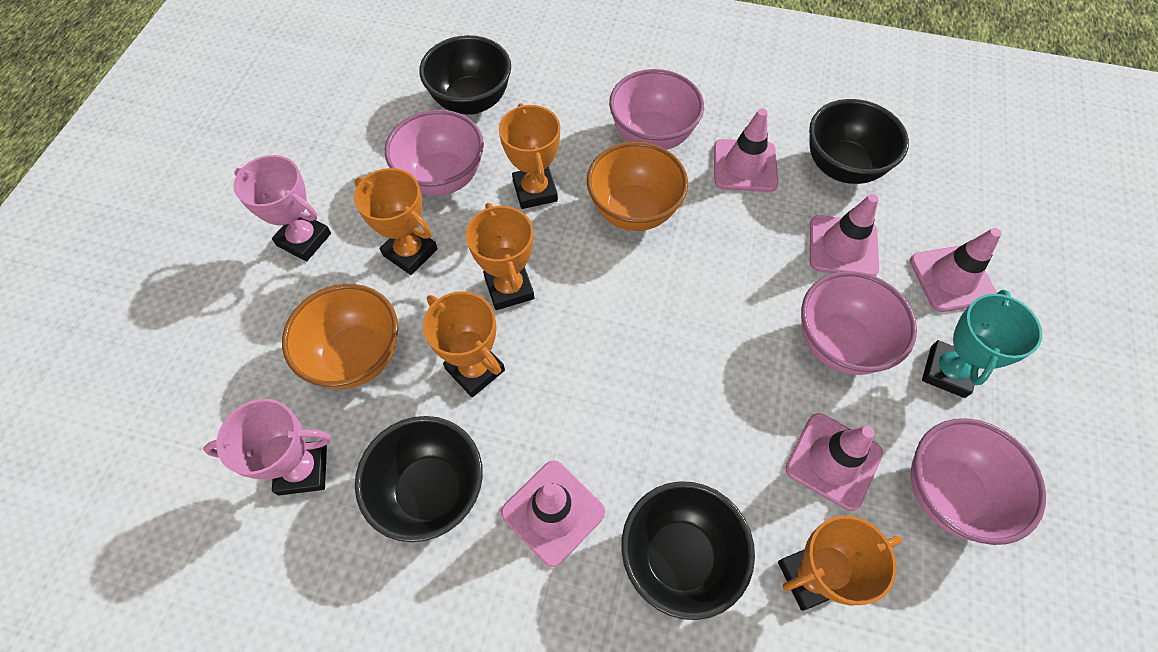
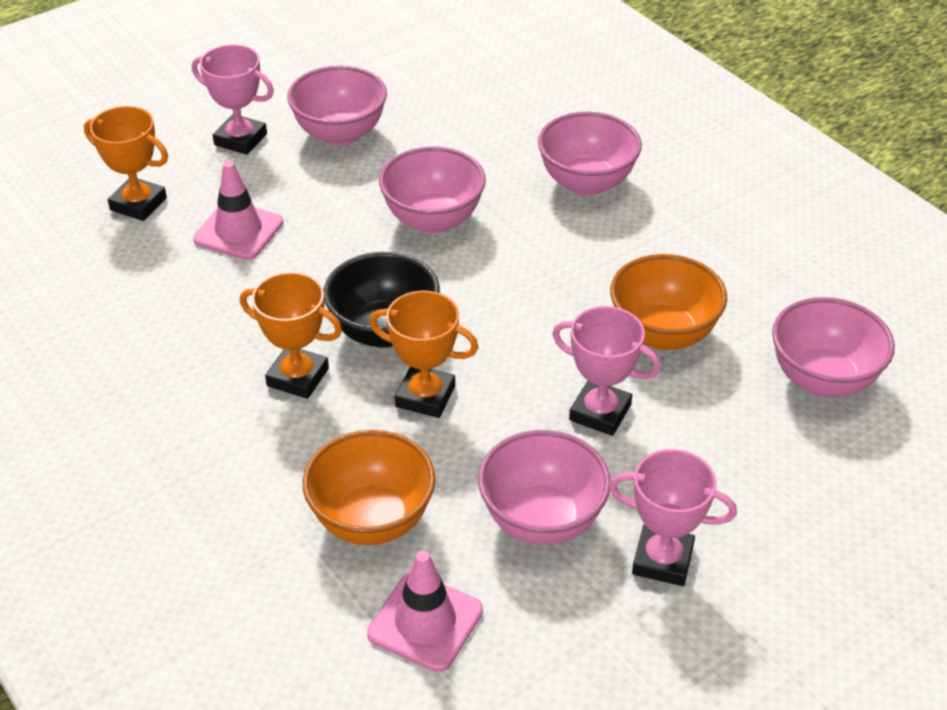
black bowl: 4 -> 1
orange trophy: 5 -> 3
pink bowl: 4 -> 5
pink traffic cone: 5 -> 2
pink trophy: 2 -> 3
turquoise trophy: 1 -> 0

